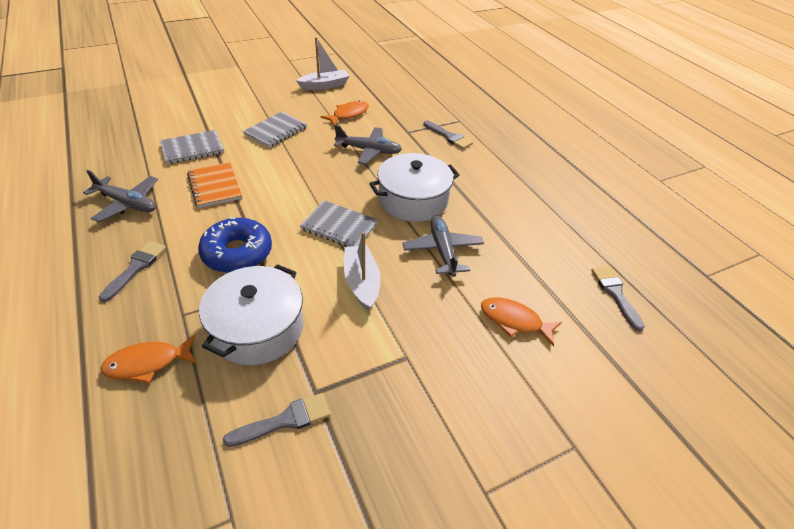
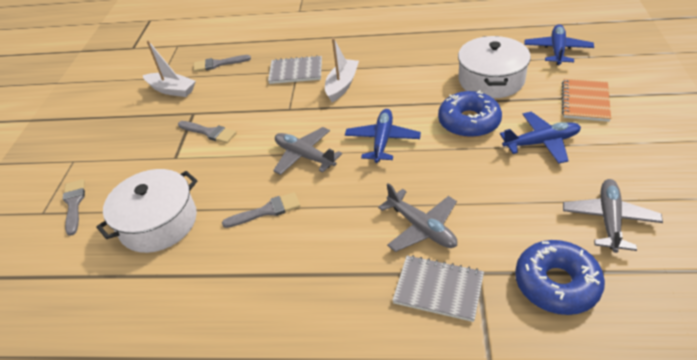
blue donut: 1 -> 2
blue plane: 0 -> 3
grey notebook: 3 -> 2
orange fish: 3 -> 0

